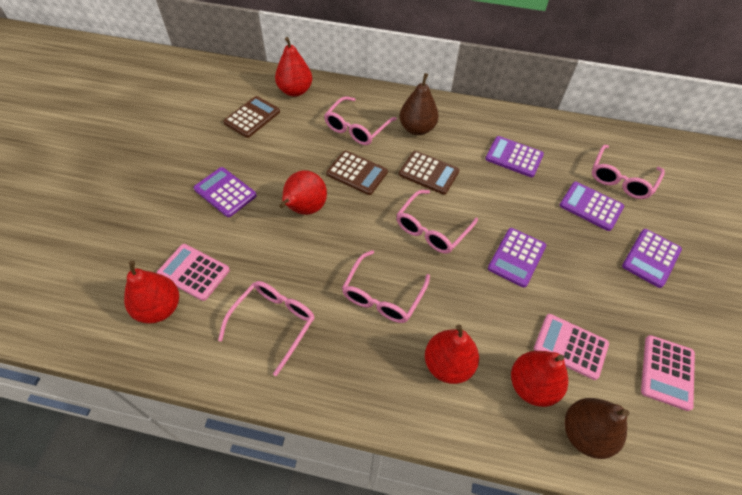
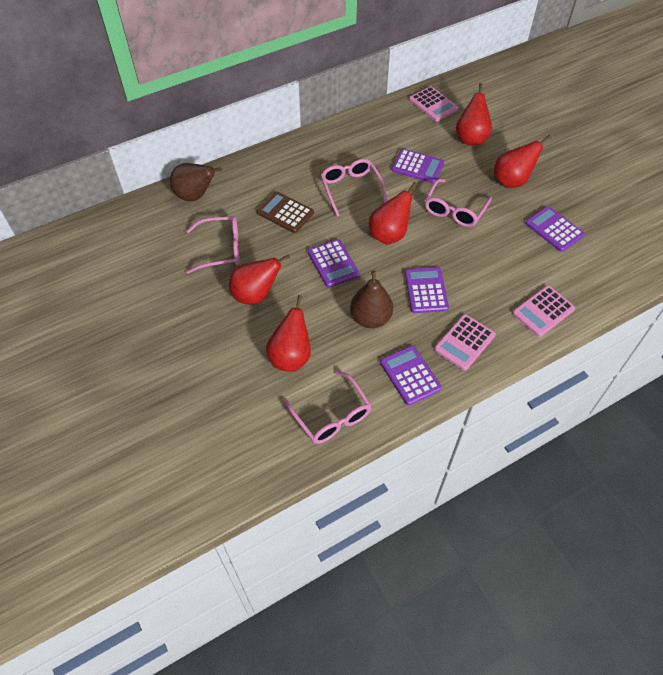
brown calculator: 3 -> 1
pink glasses: 5 -> 4

